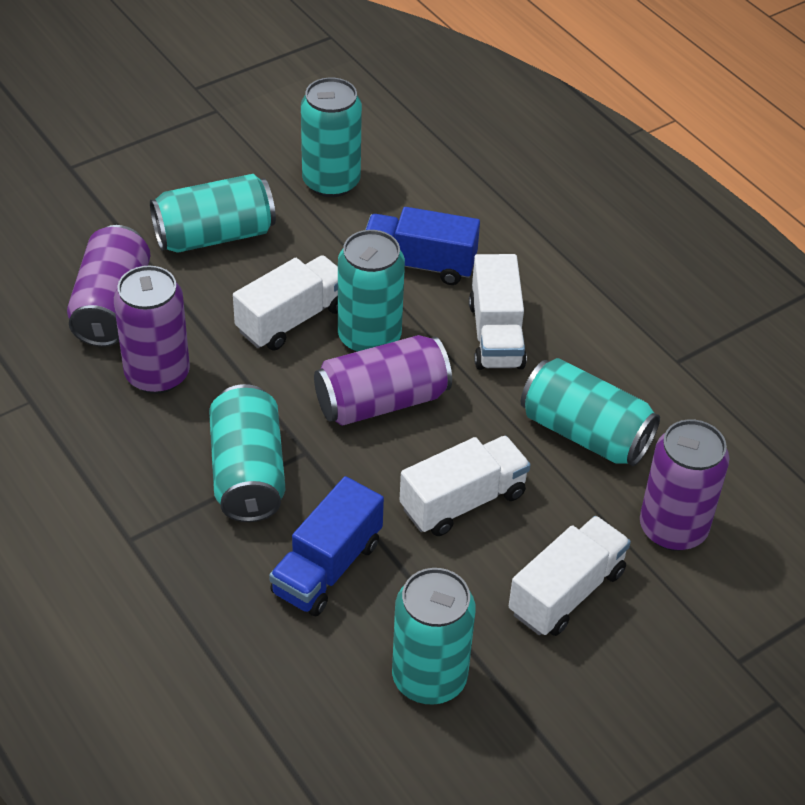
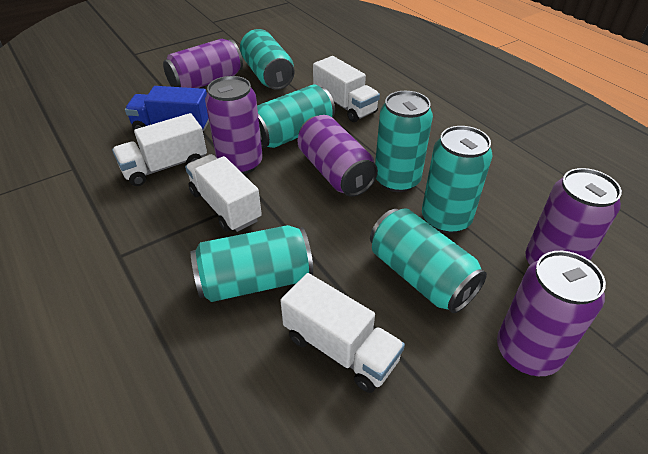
blue truck: 2 -> 1
purple can: 4 -> 5

